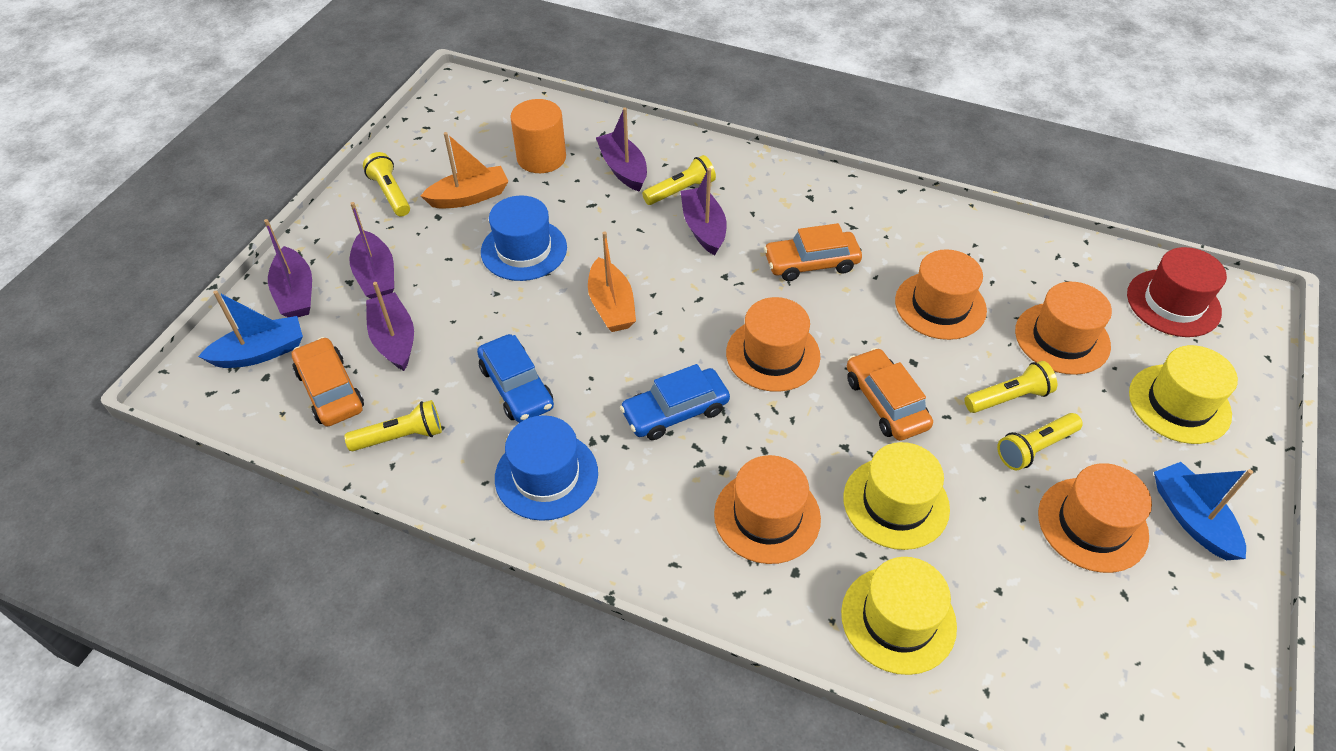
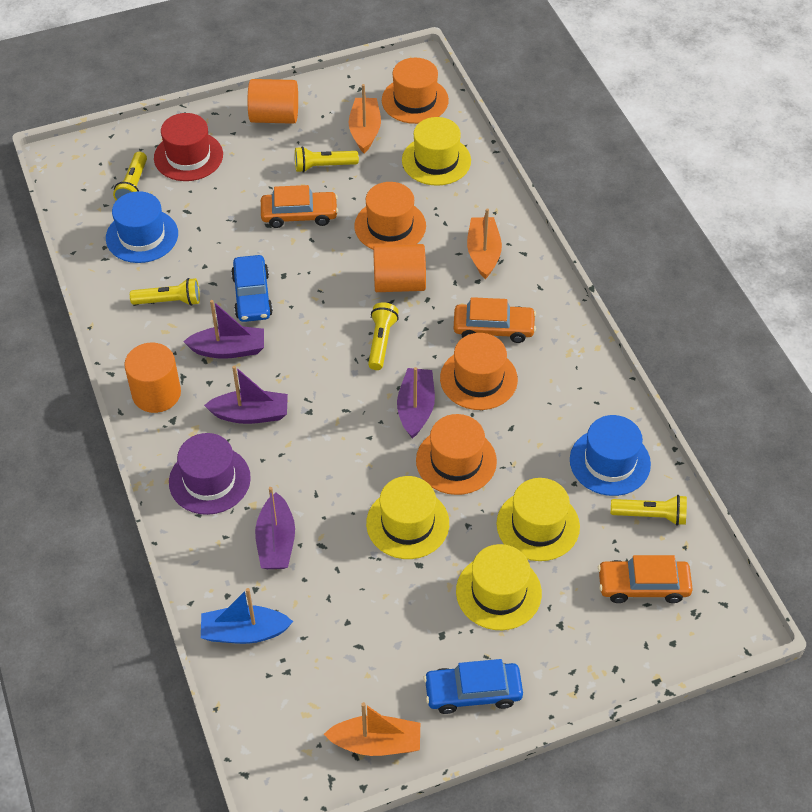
blue boat: 2 -> 1
orange boat: 2 -> 3
orange cylinder: 1 -> 3
orange hat: 5 -> 4
purple boat: 5 -> 4
purple hat: 0 -> 1
yellow hat: 3 -> 4

